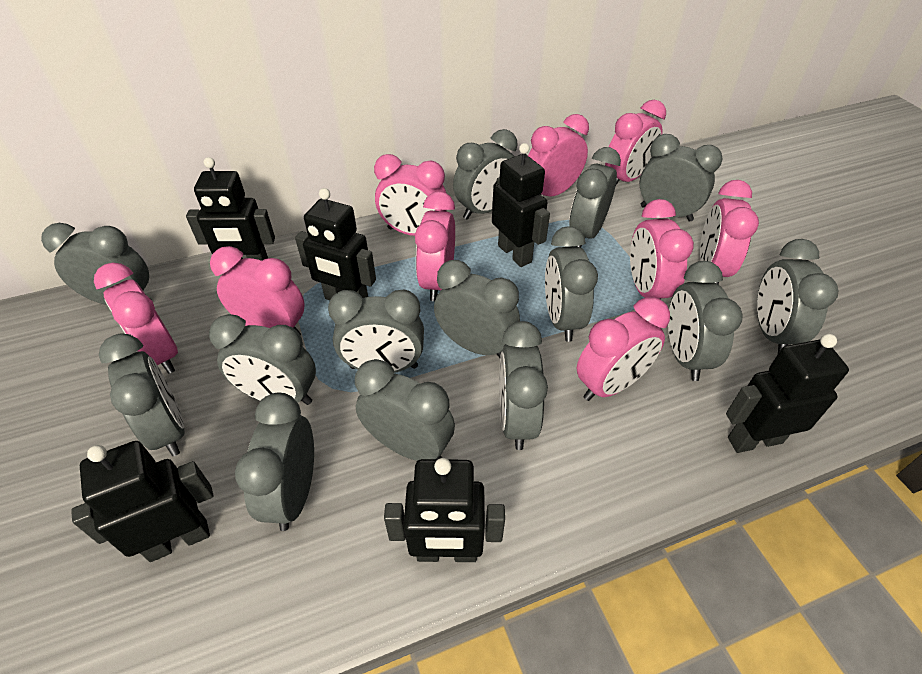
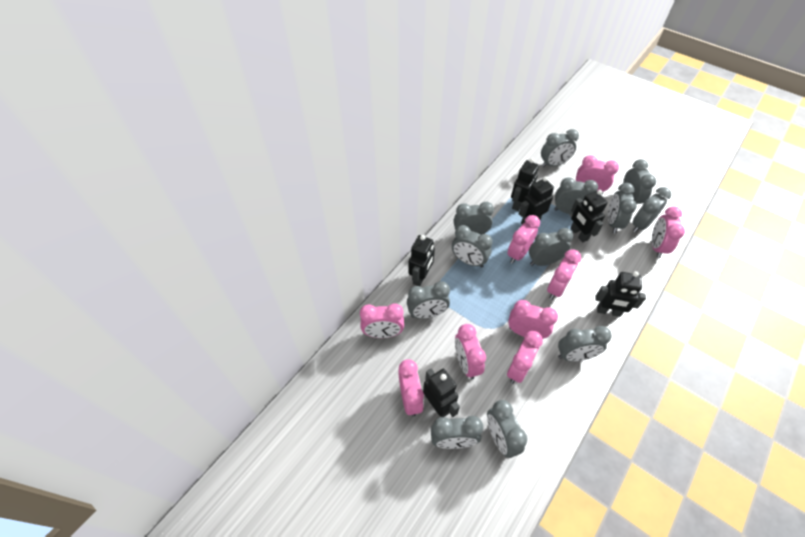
grey clock: 14 -> 12

